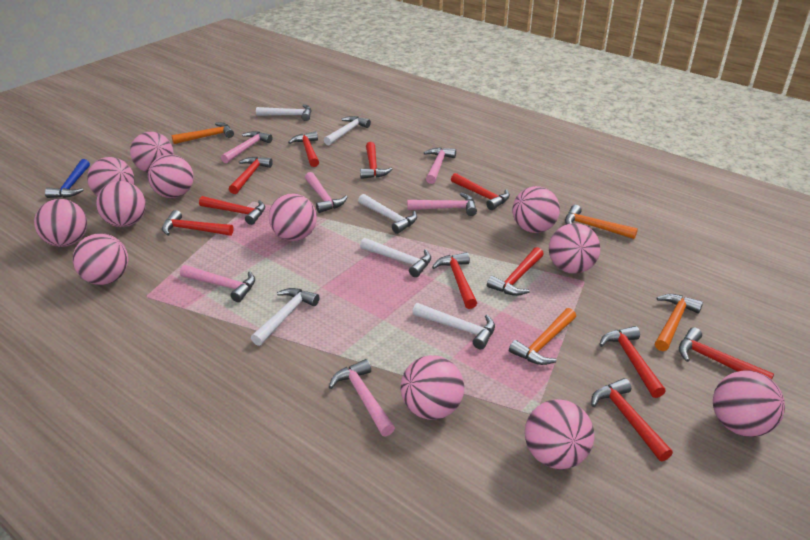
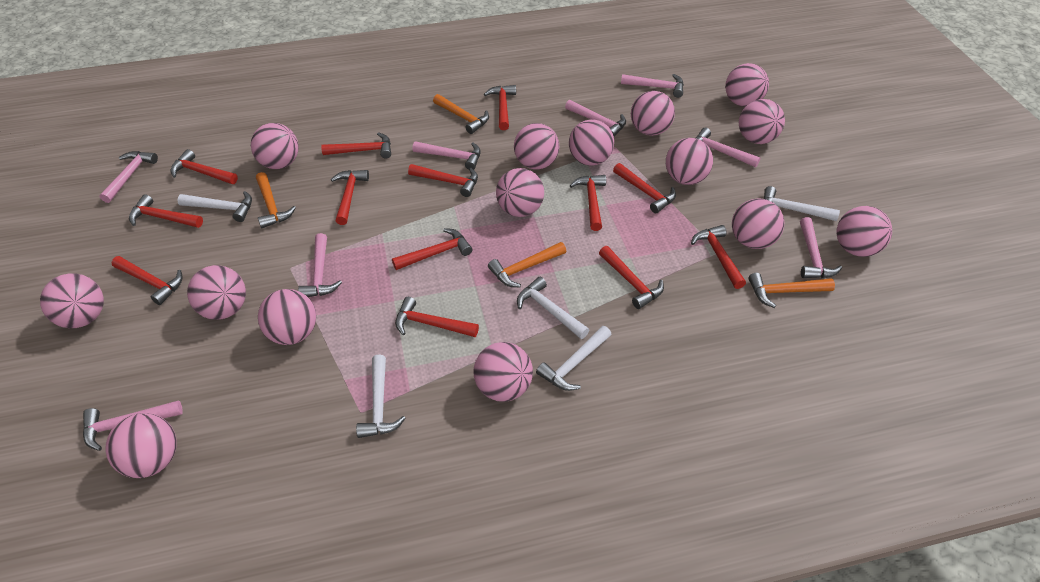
blue hammer: 1 -> 0
pink ball: 12 -> 15
pink hammer: 6 -> 8
red hammer: 11 -> 13
white hammer: 6 -> 5

